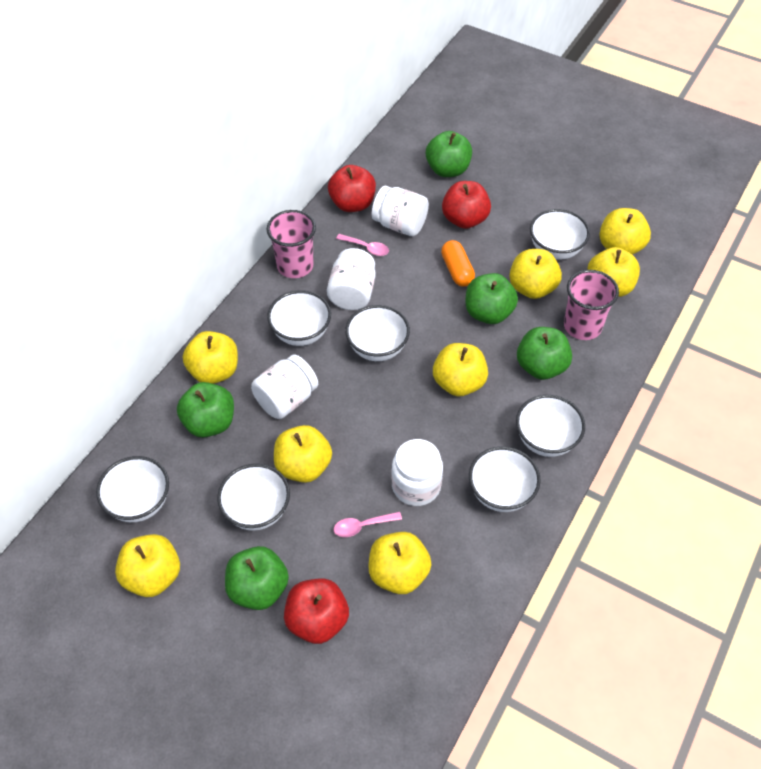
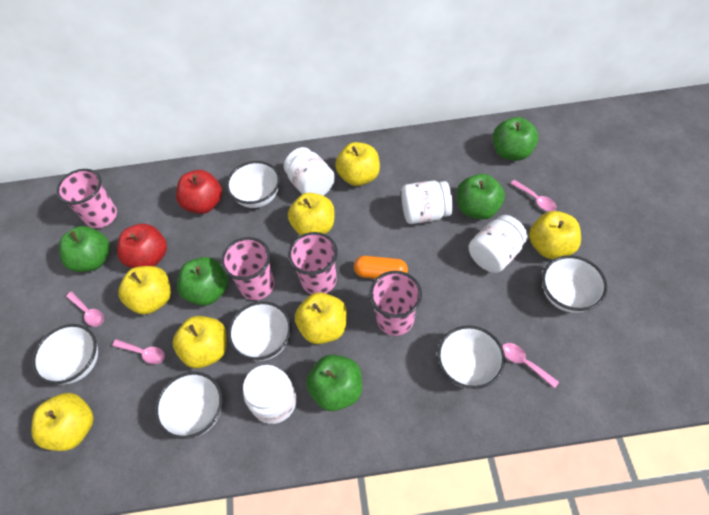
pink cup: 2 -> 4
pink spoon: 2 -> 4
red apple: 3 -> 2
white bowl: 7 -> 6
yellow apple: 8 -> 7

